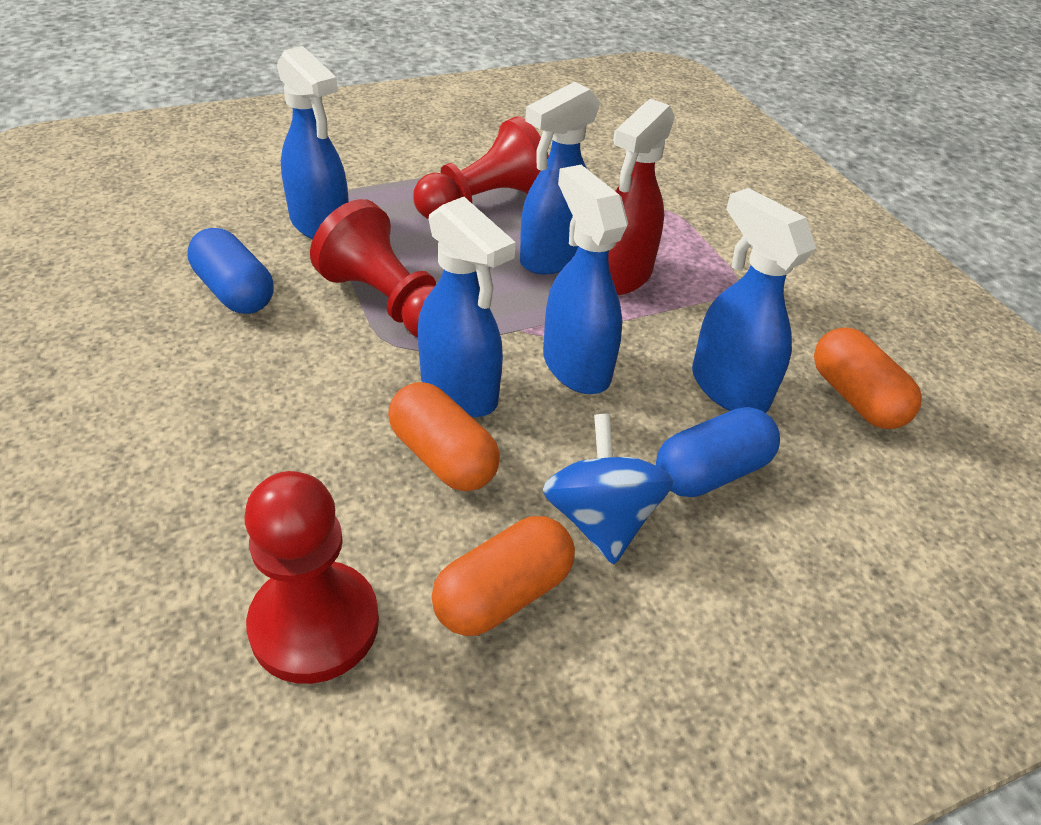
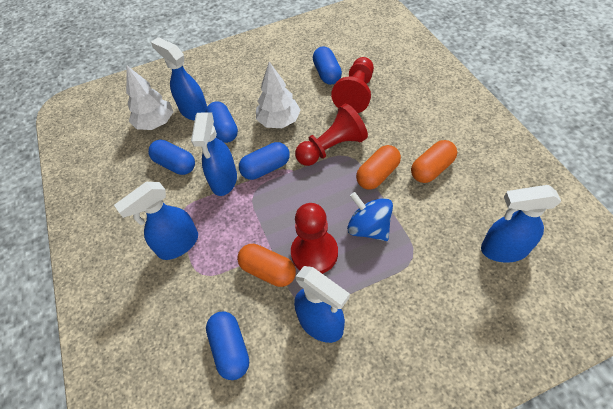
blue capsule: 2 -> 5
red spray bottle: 1 -> 0
white tree: 0 -> 2

